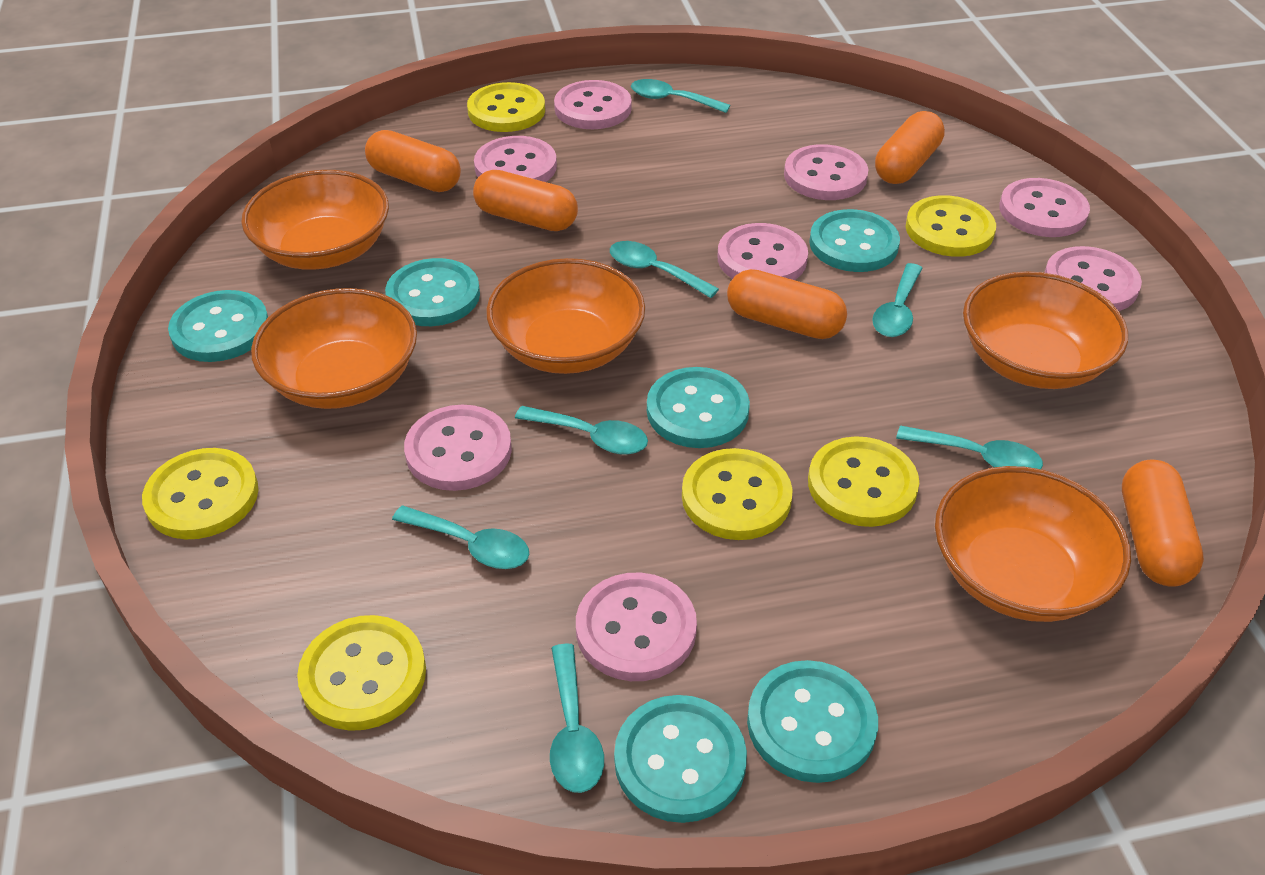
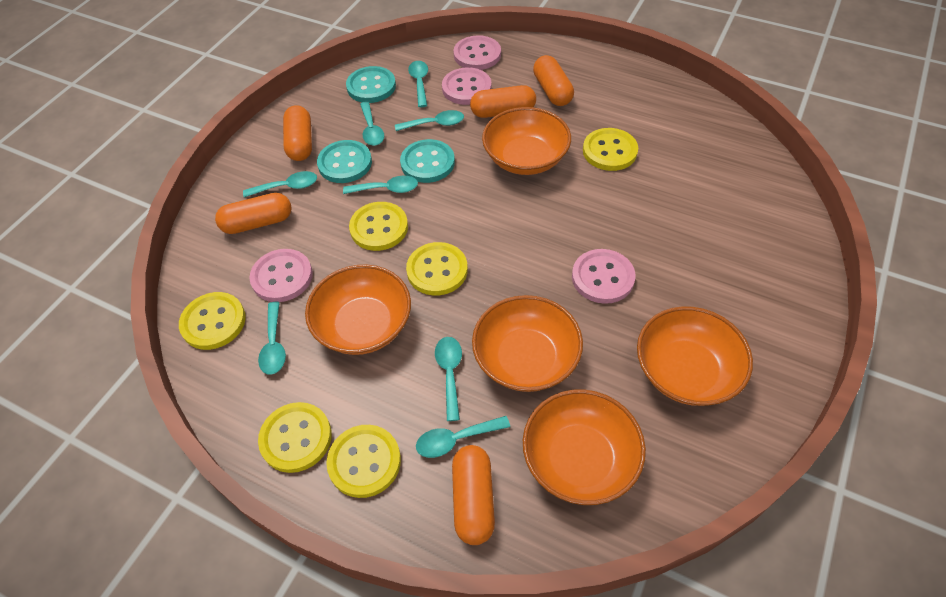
pink button: 8 -> 4
turquoise button: 6 -> 3
turquoise spoon: 7 -> 8

